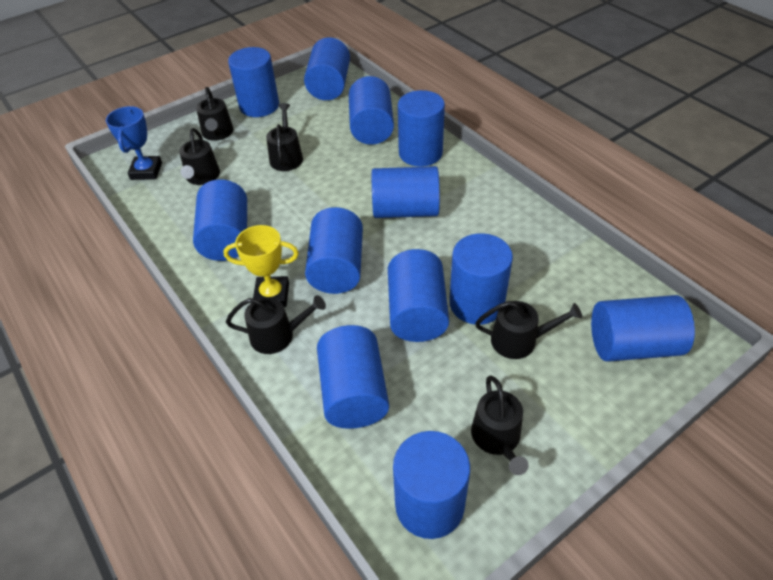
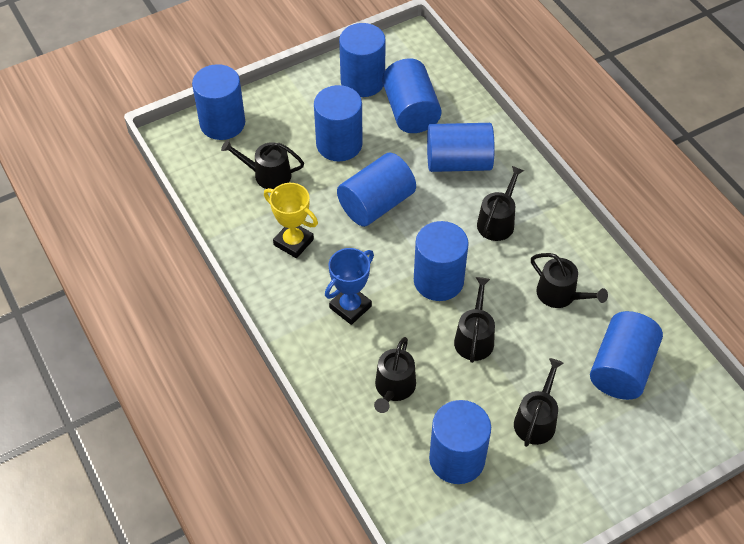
blue cylinder: 12 -> 9

